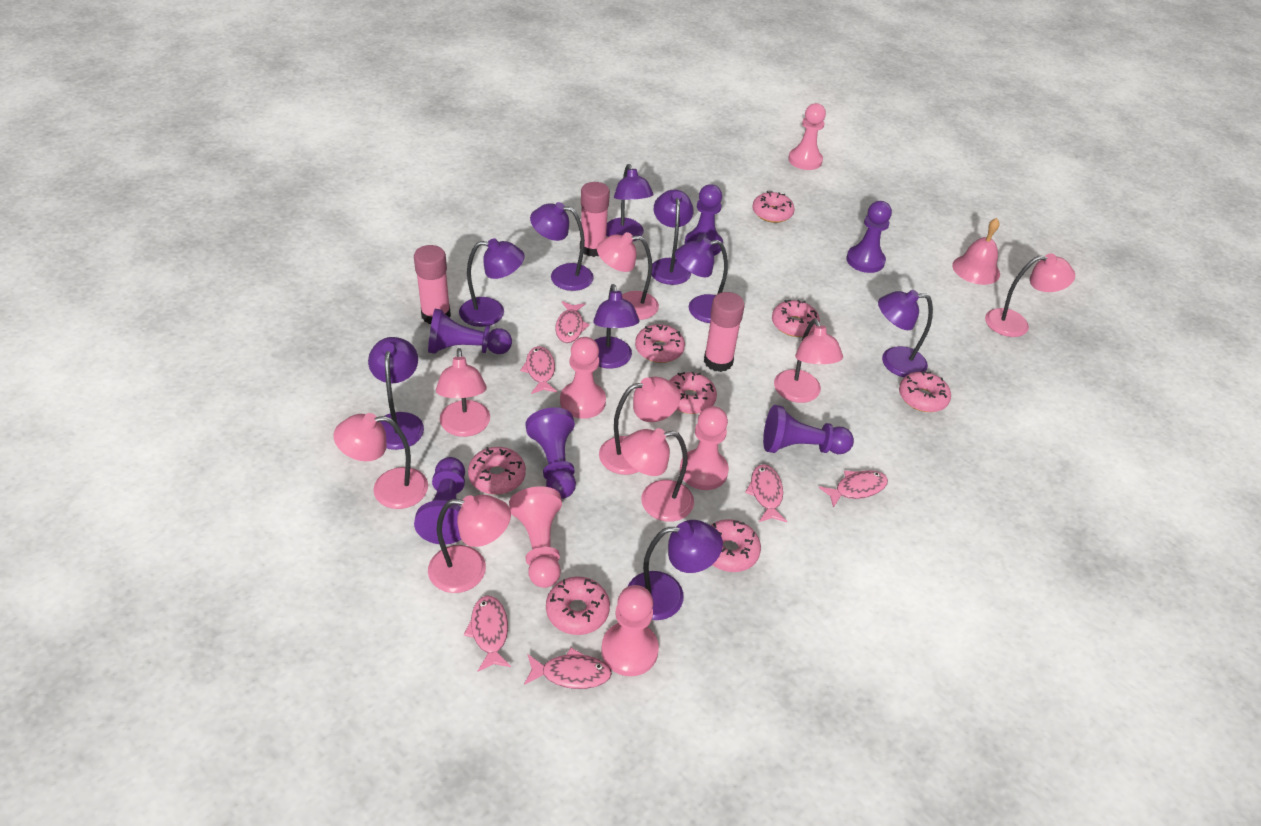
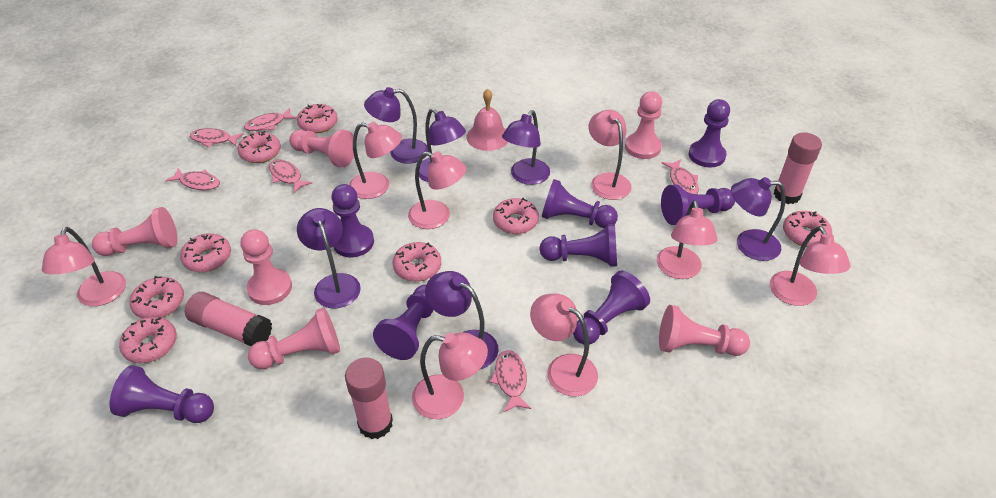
pink pawn: 5 -> 6
purple lamp: 9 -> 6
purple pawn: 6 -> 8

